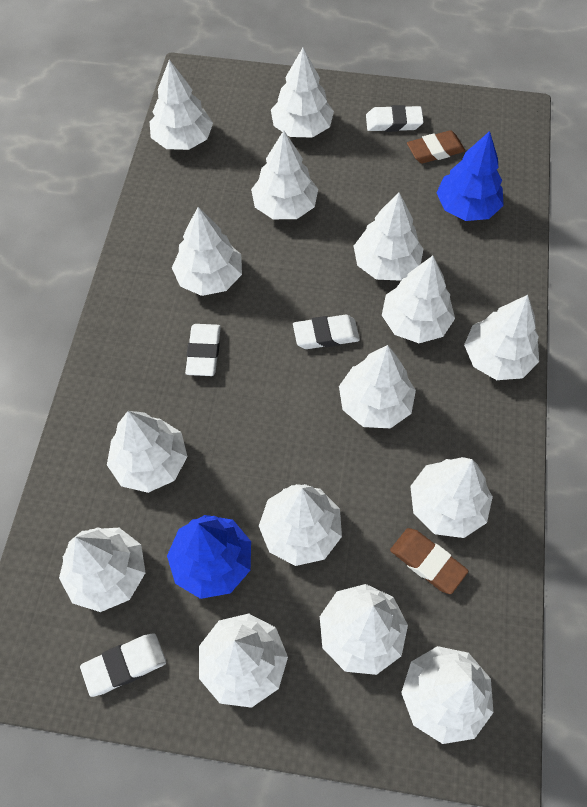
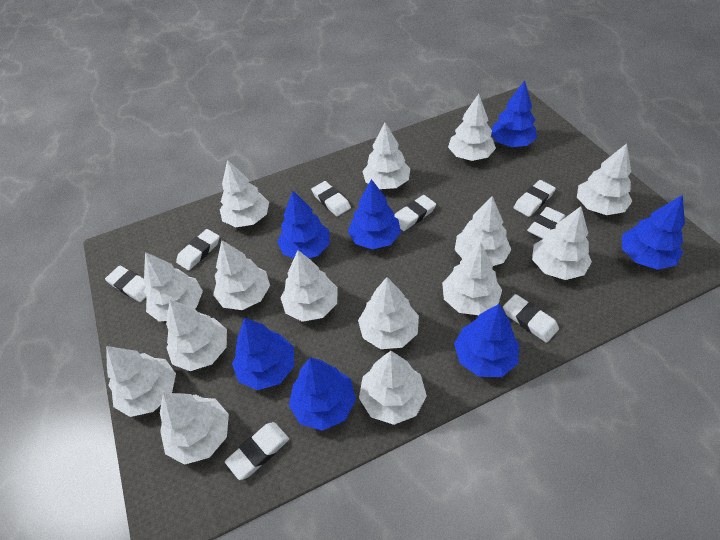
blue tree: 2 -> 7
brown eraser: 2 -> 0
white eraser: 4 -> 8

